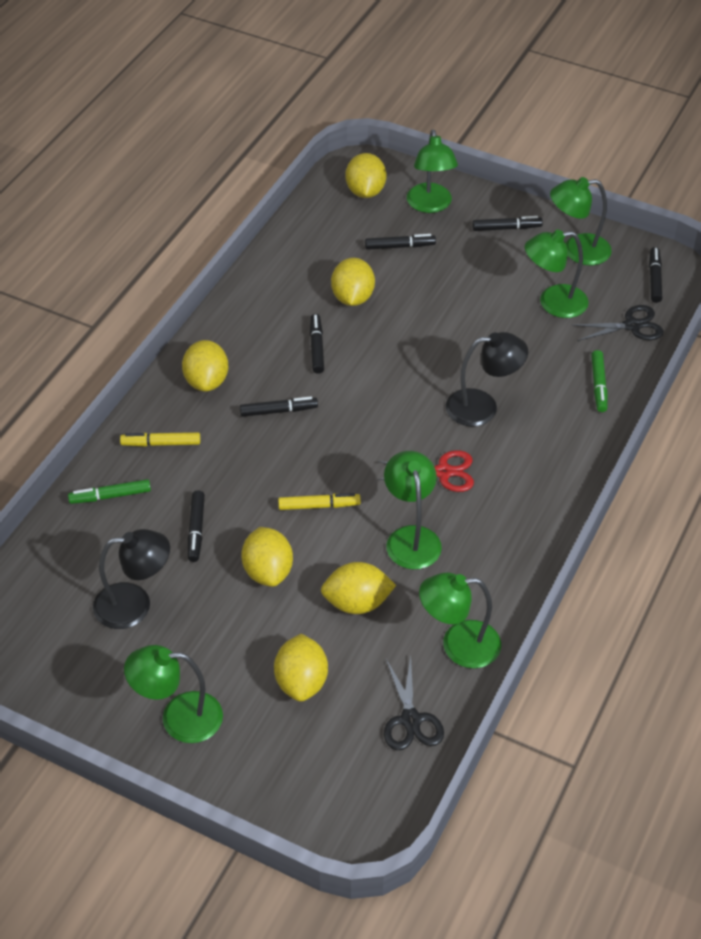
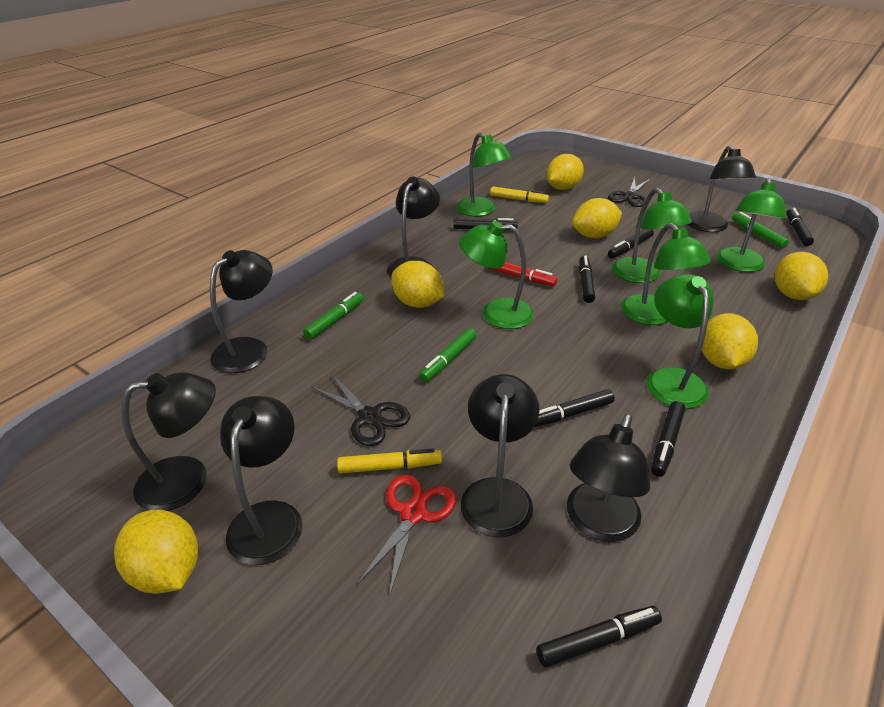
black lamp: 2 -> 7
black marker: 6 -> 7
green marker: 2 -> 3
red marker: 0 -> 1

